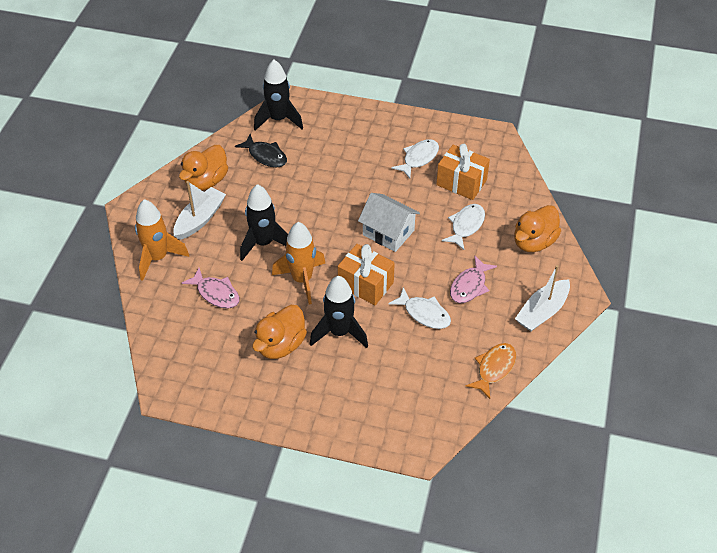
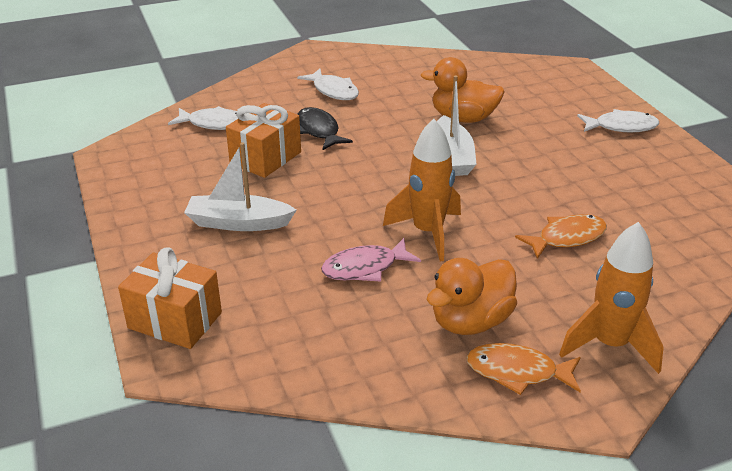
black rocket: 3 -> 0
orange duck: 3 -> 2
orange fish: 1 -> 2
pink fish: 2 -> 1
white house: 1 -> 0

